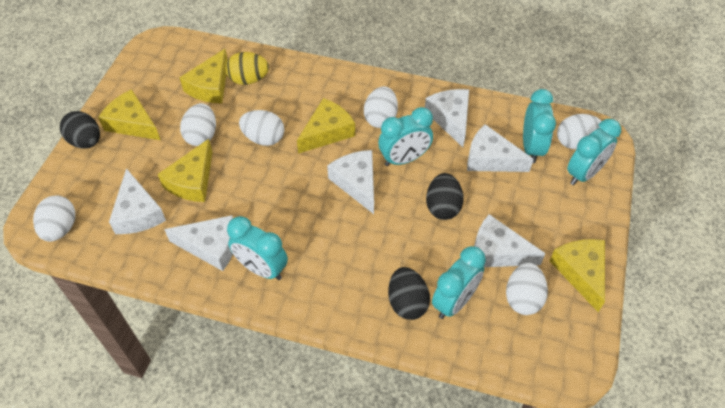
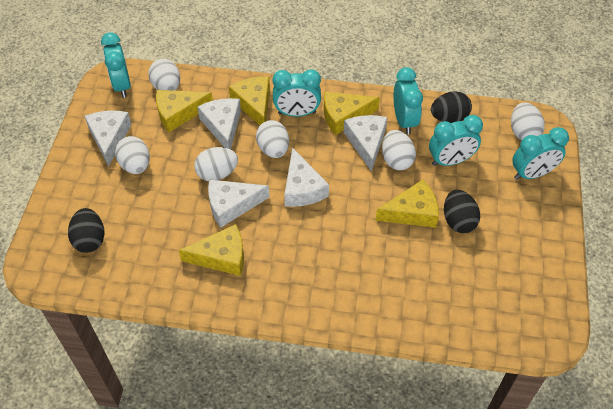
white cheese: 6 -> 5
yellow egg: 1 -> 0

